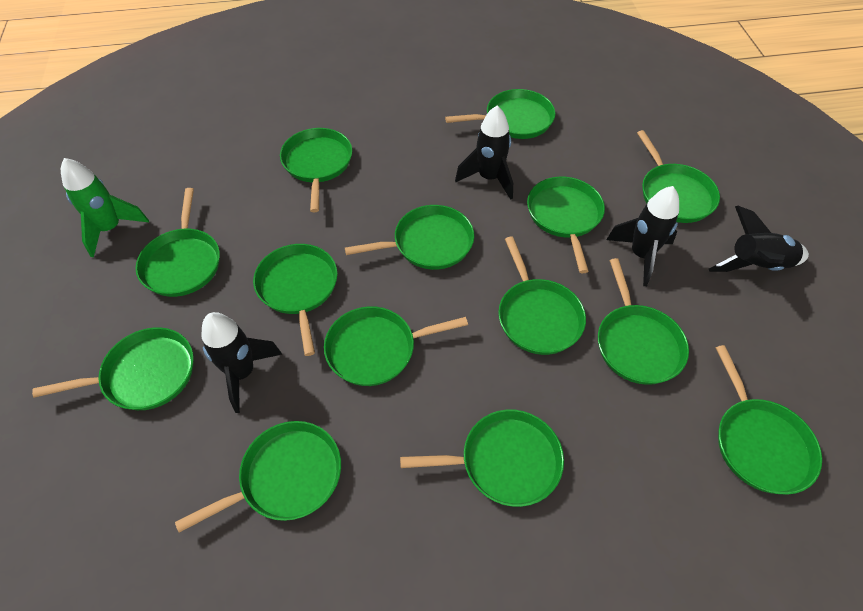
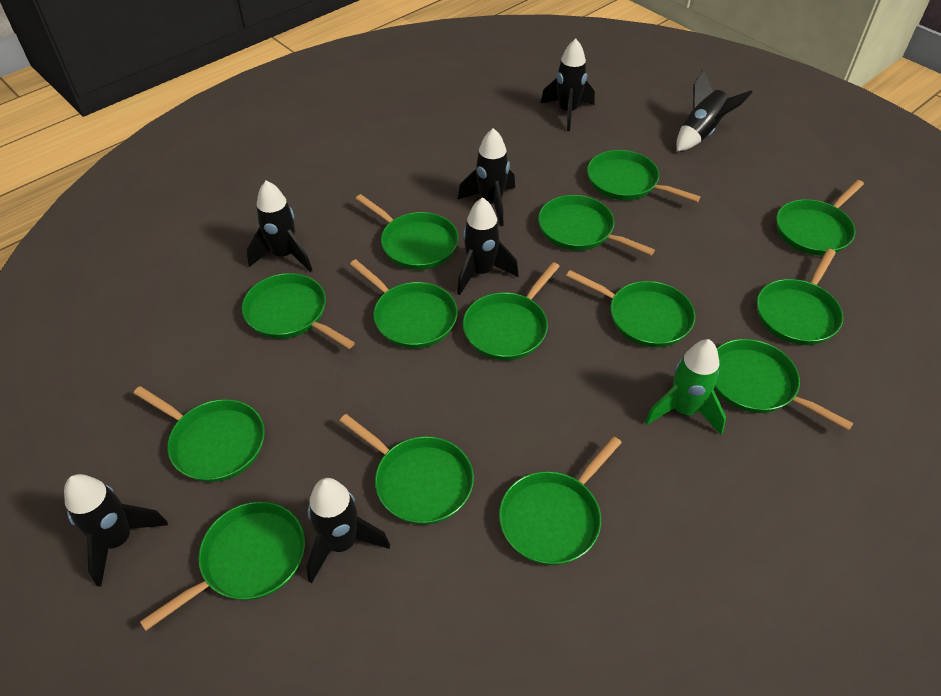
black rocket: 4 -> 7

